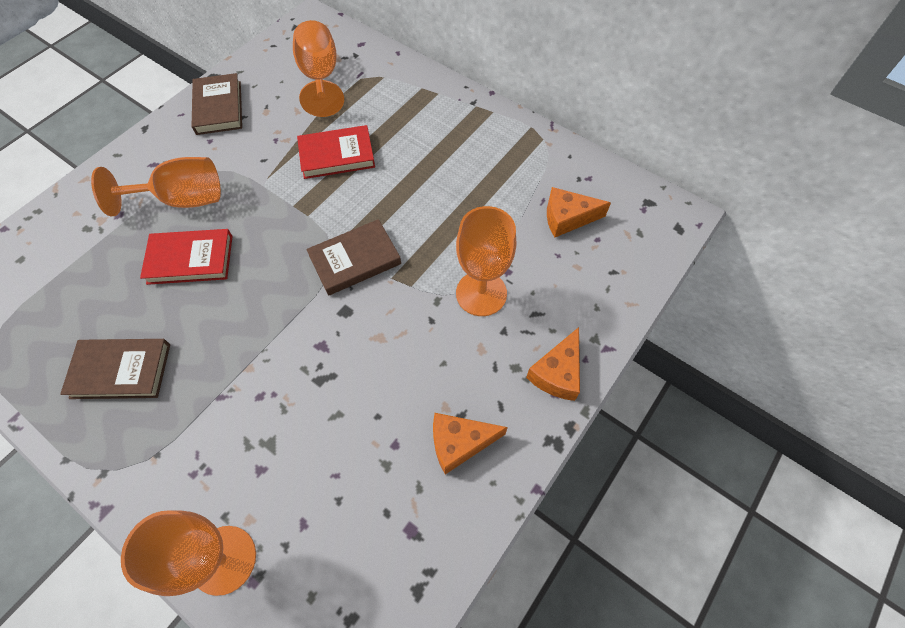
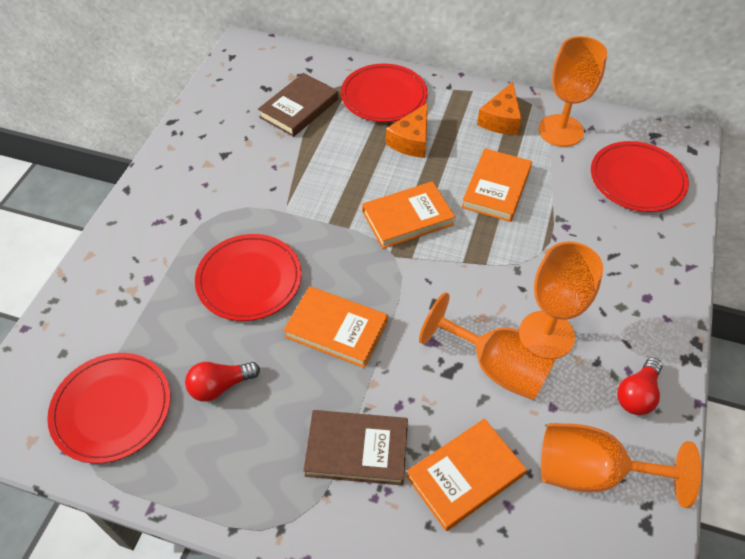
brown book: 3 -> 2
orange book: 0 -> 4
orange cheese: 3 -> 2
red book: 2 -> 0
red light bulb: 0 -> 2
red plate: 0 -> 4

